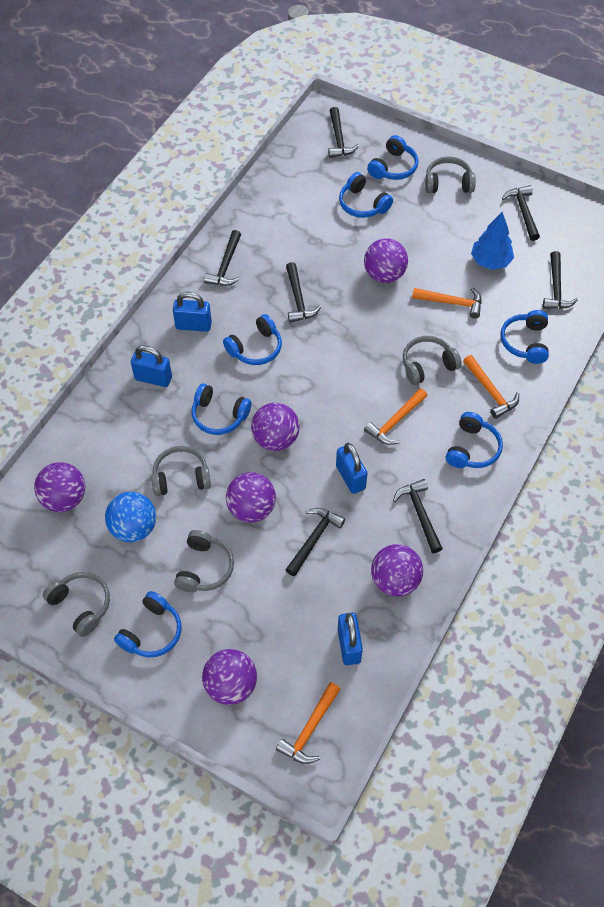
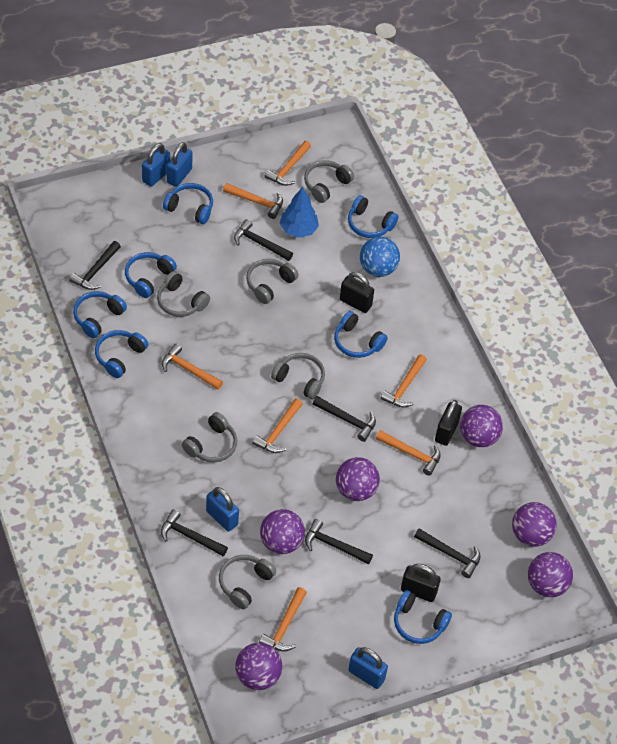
black hammer: 7 -> 6
black padlock: 0 -> 3
grey headphones: 5 -> 6
orange hammer: 4 -> 7

